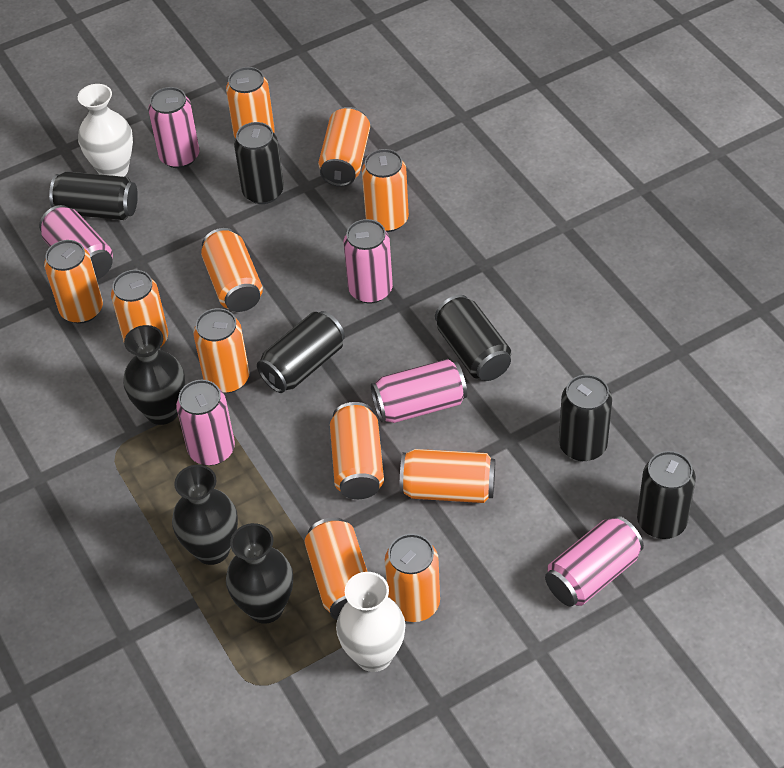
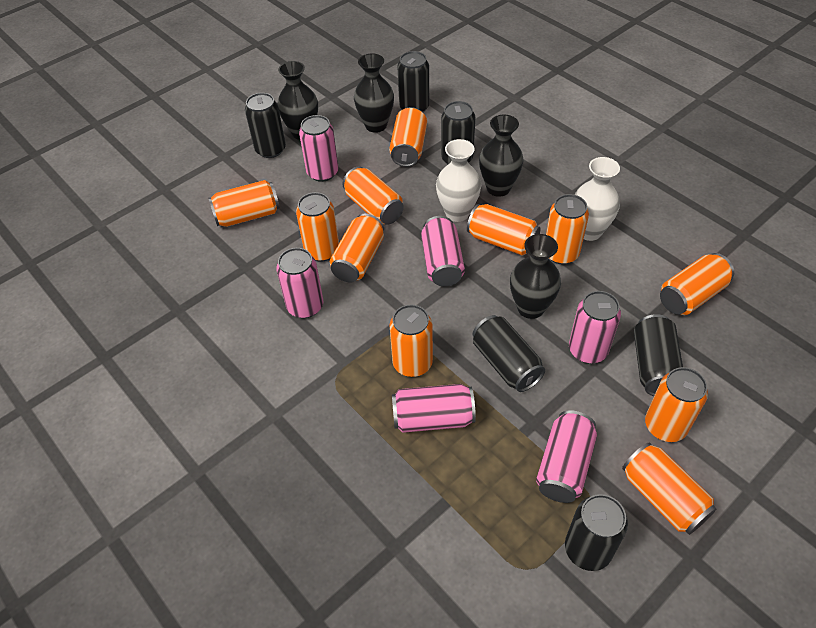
black vase: 3 -> 4

